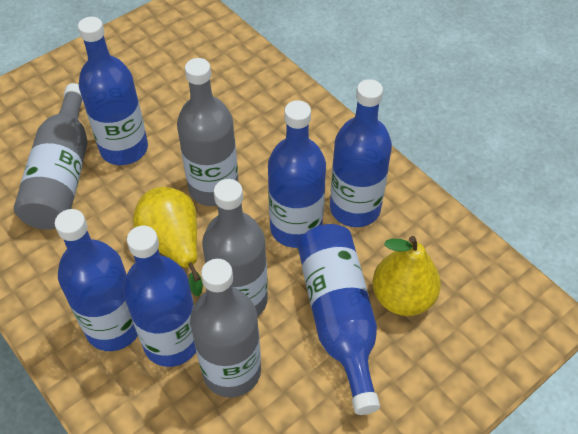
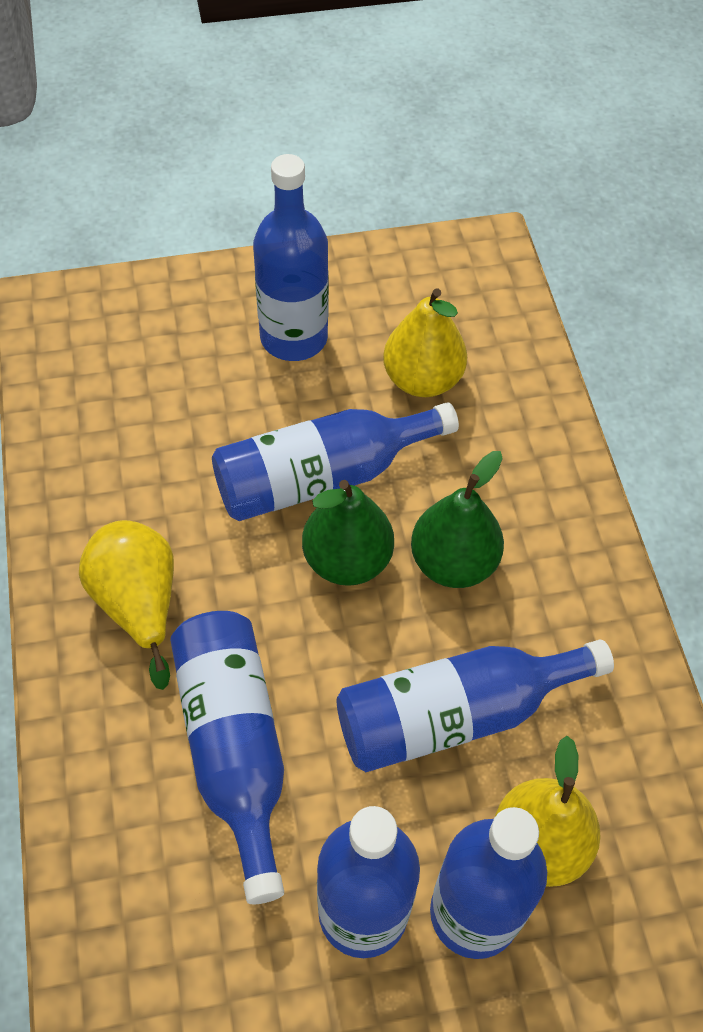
green pear: 0 -> 2
grey bottle: 4 -> 0
yellow pear: 2 -> 3

